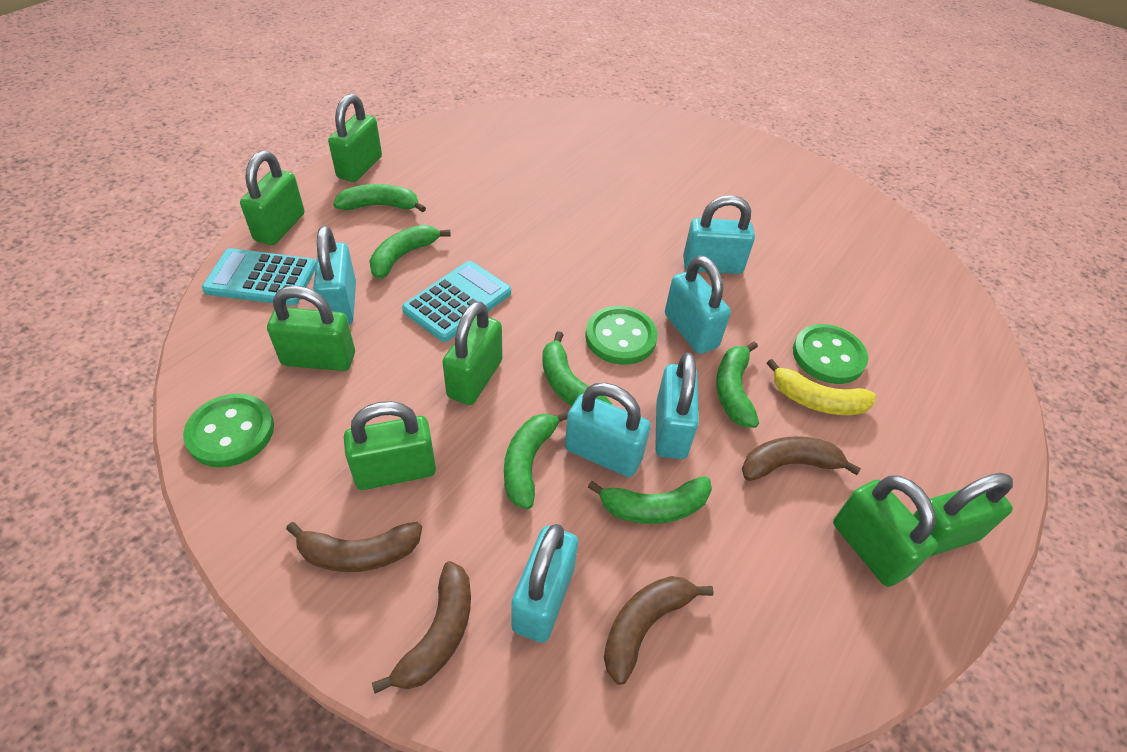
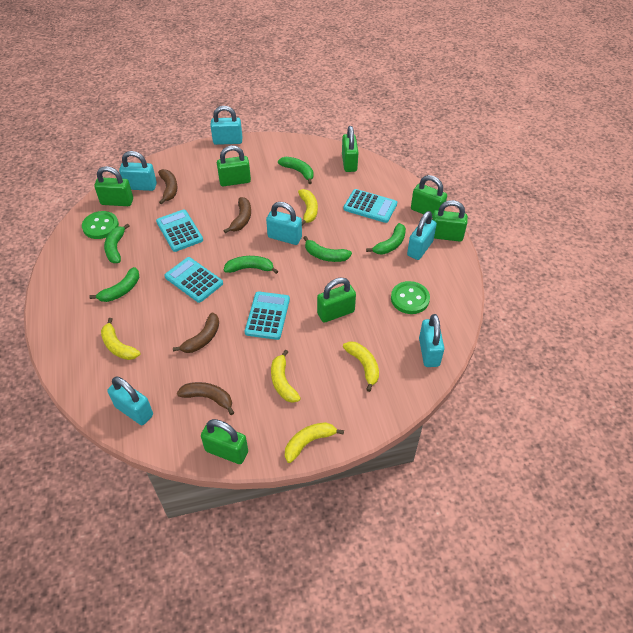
green button: 3 -> 2
turquoise calculator: 2 -> 4
yellow banana: 1 -> 5

